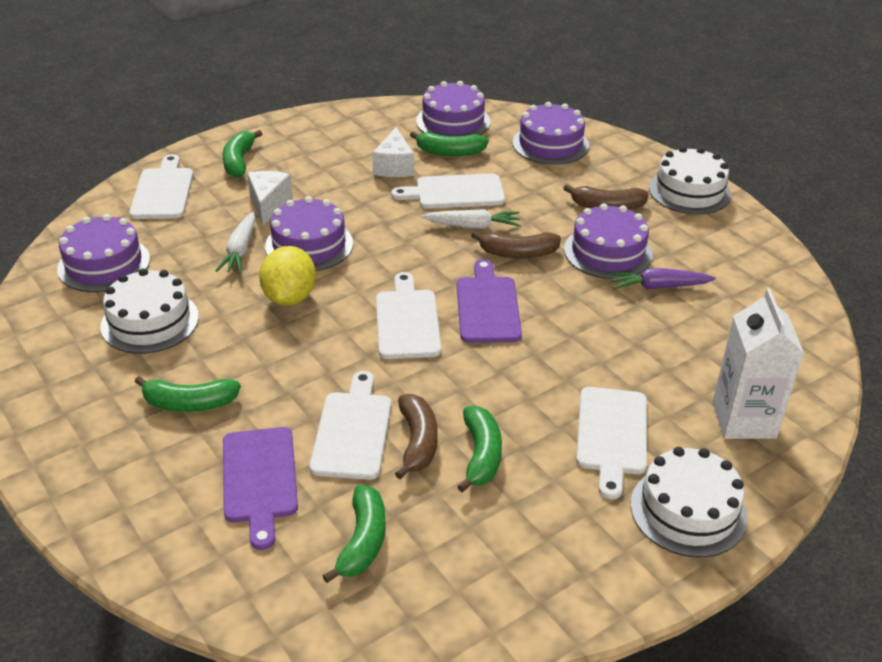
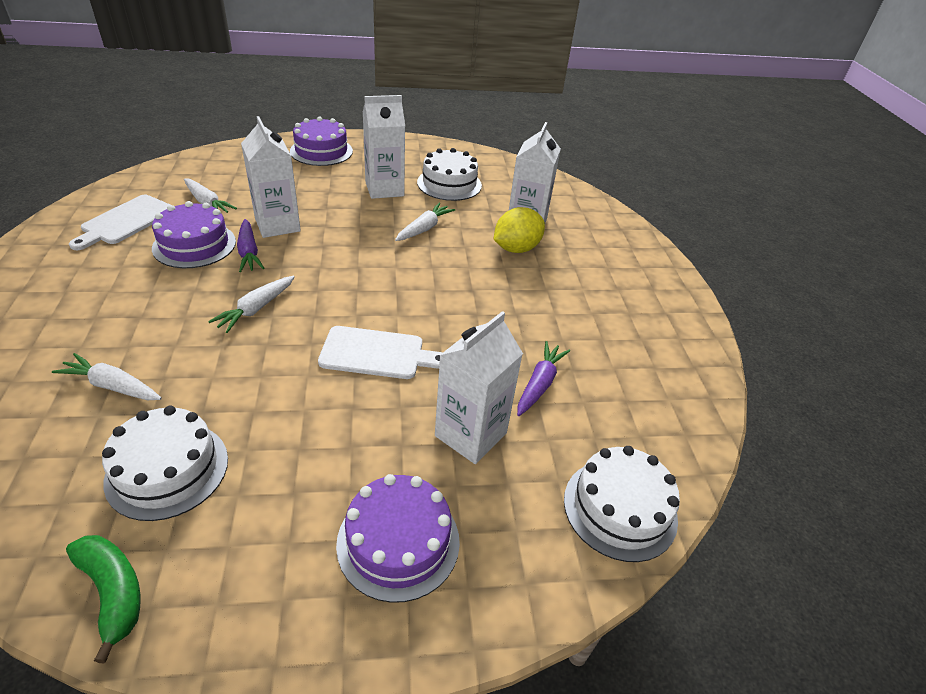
brown banana: 3 -> 0
green banana: 5 -> 1
purple cake: 5 -> 3
purple carrot: 1 -> 2
purple cutting board: 2 -> 0
white carrot: 2 -> 4
white carton: 1 -> 4
white cheese: 2 -> 0
white cutting board: 5 -> 2

